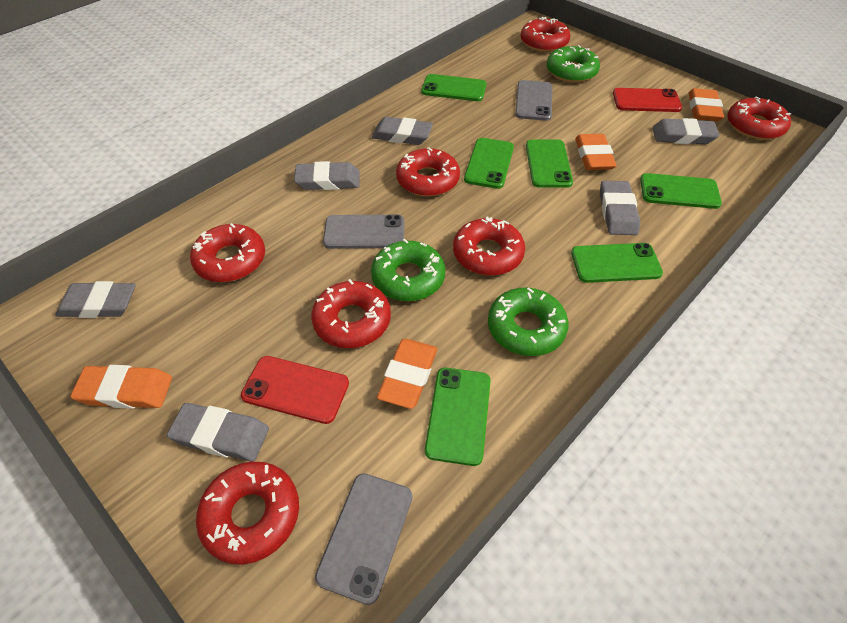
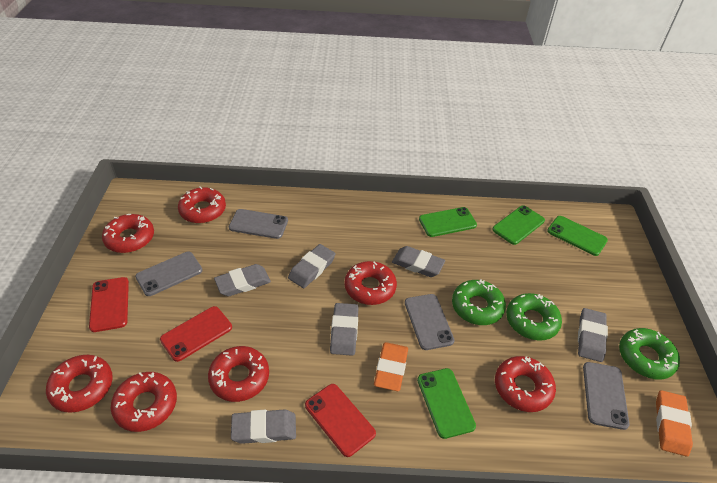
green phone: 6 -> 4
grey phone: 3 -> 4
orange eraser: 4 -> 2
red phone: 2 -> 3

